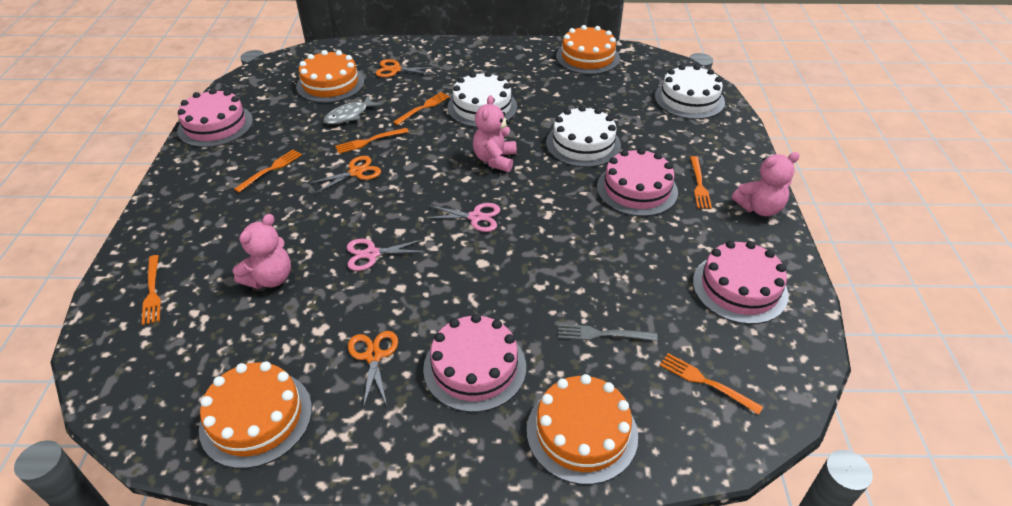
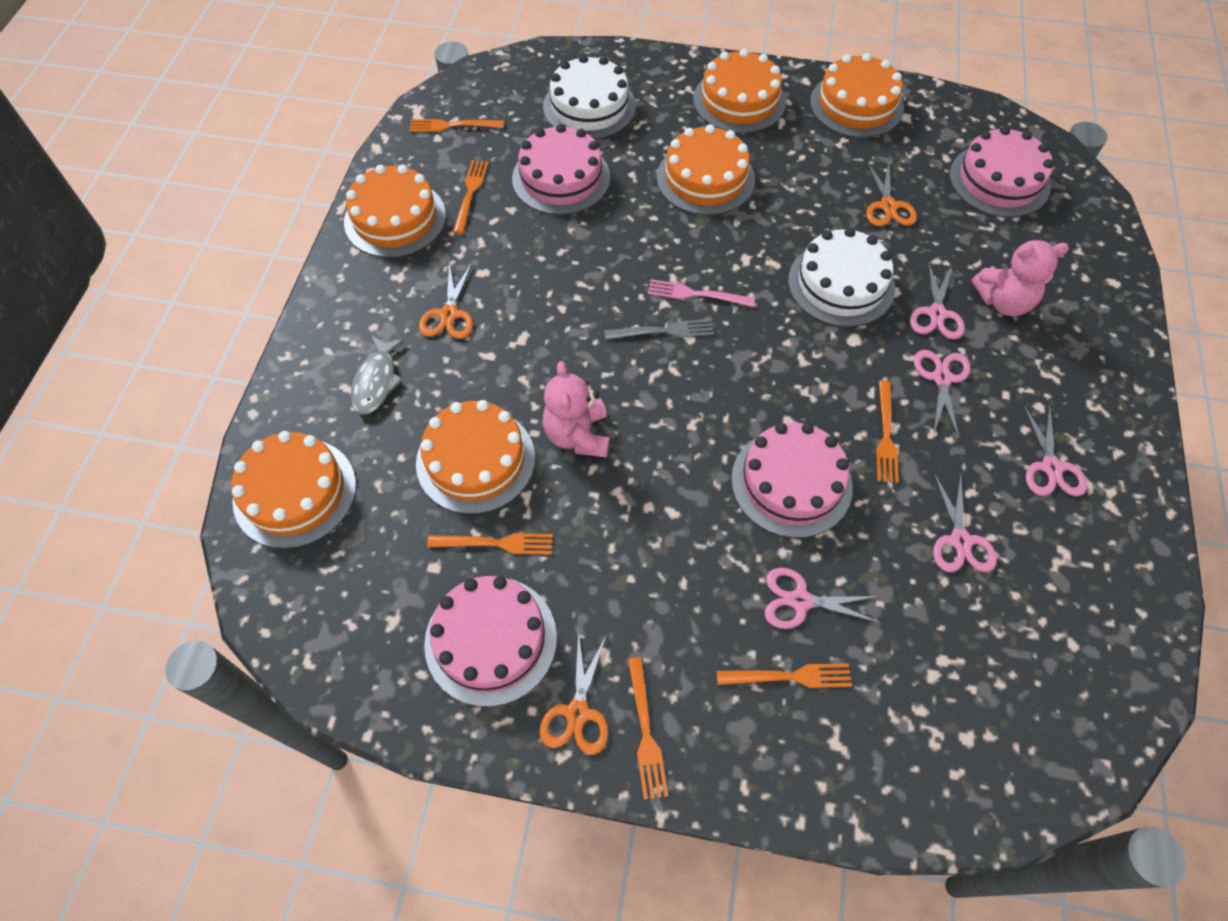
orange cake: 4 -> 6
pink fork: 0 -> 1
pink scissors: 2 -> 5
pink teddy bear: 3 -> 2
white cake: 3 -> 2

